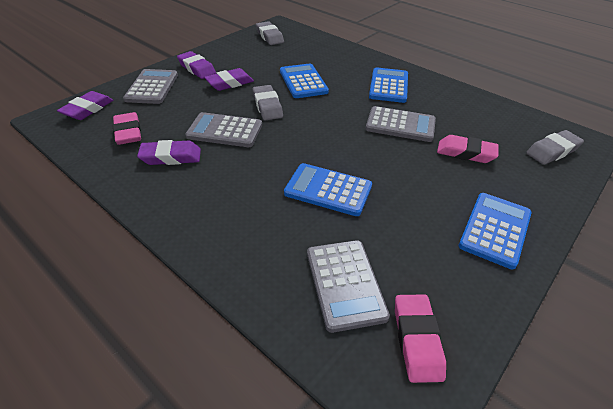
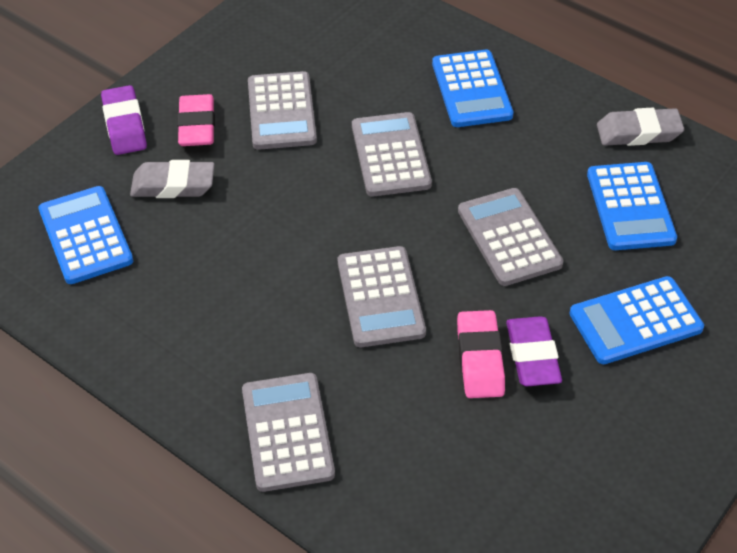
grey calculator: 4 -> 5
grey eraser: 3 -> 2
pink eraser: 3 -> 2
purple eraser: 4 -> 2

